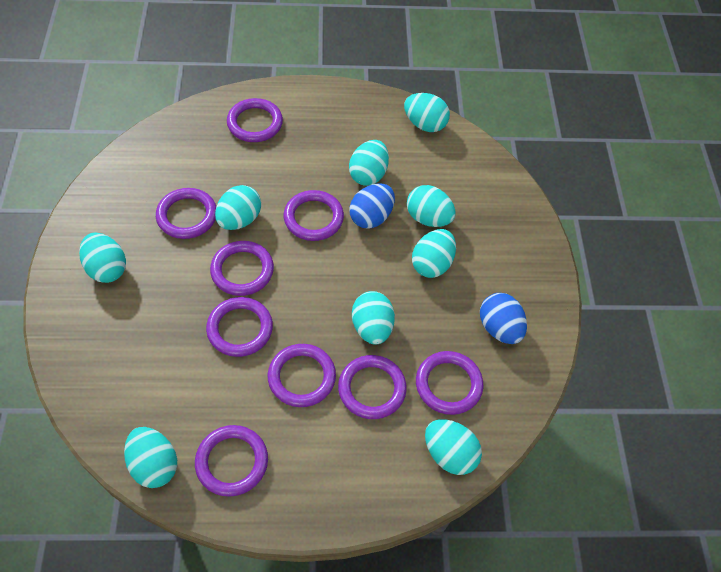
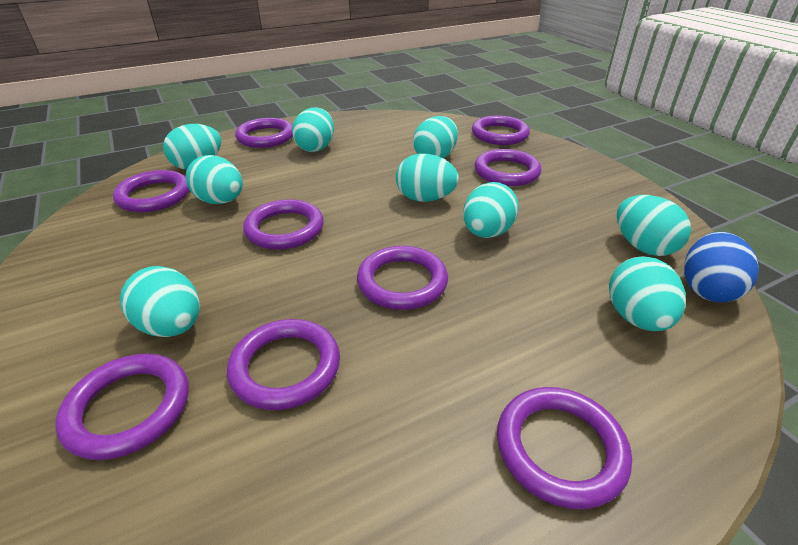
blue egg: 2 -> 1

